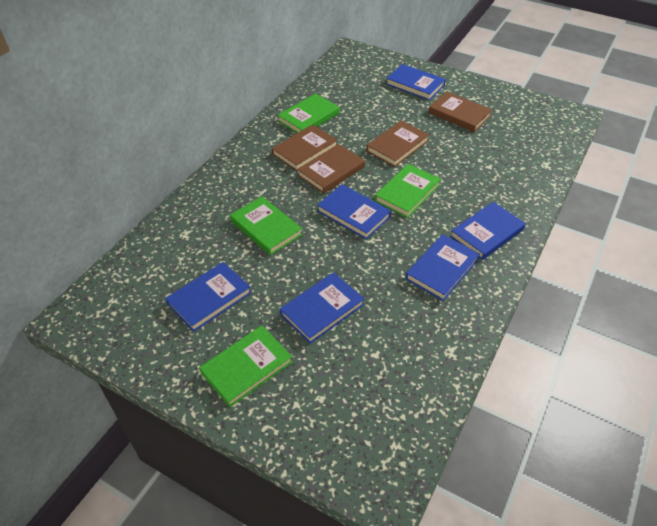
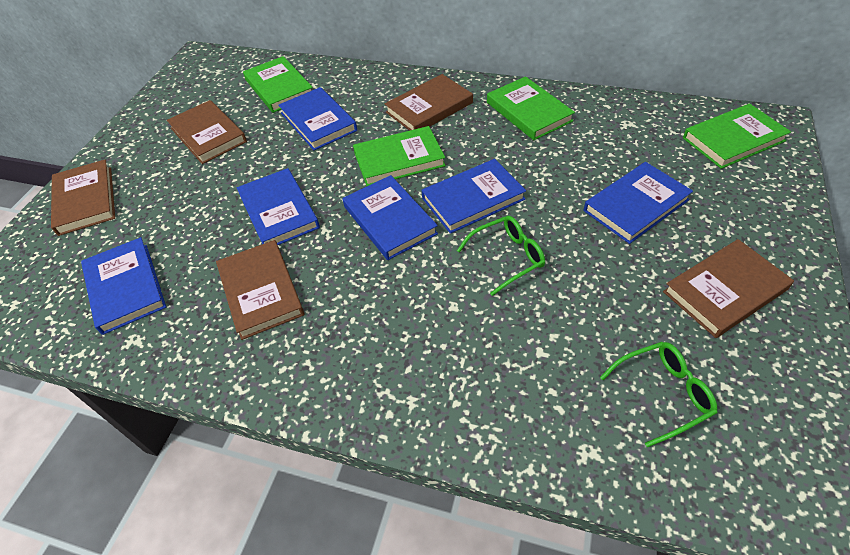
brown book: 4 -> 5
green glasses: 0 -> 2

